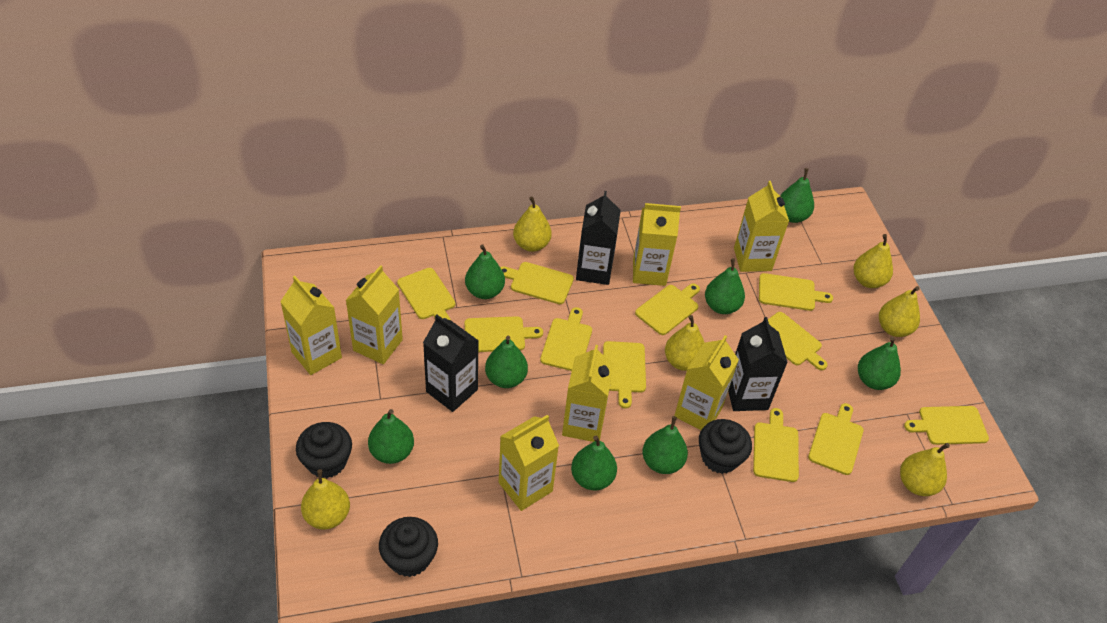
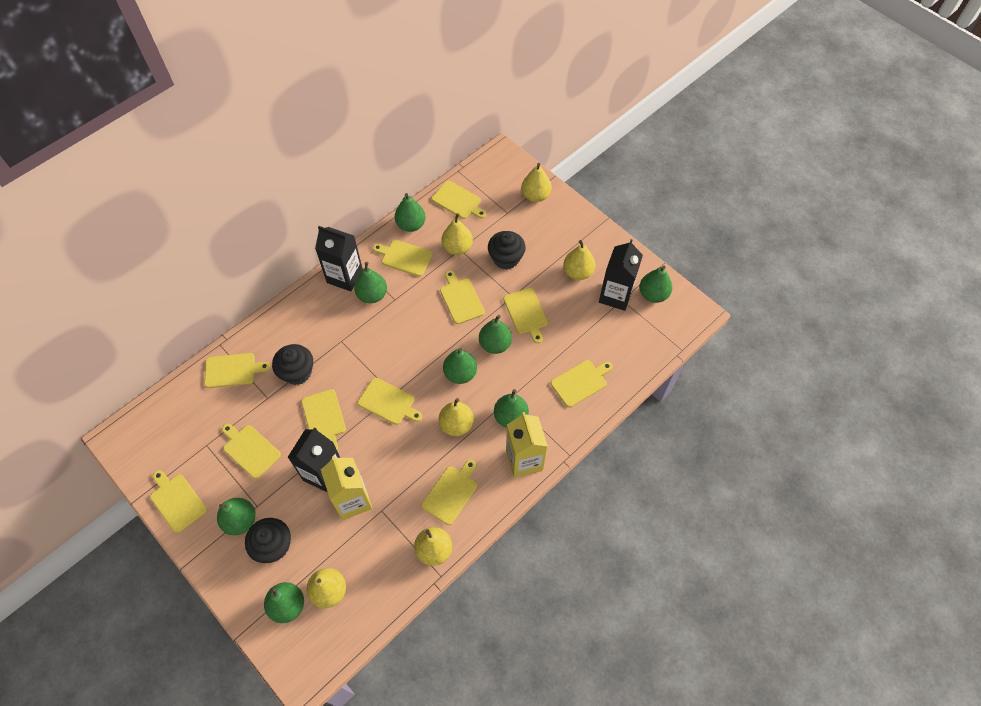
yellow carton: 7 -> 2

